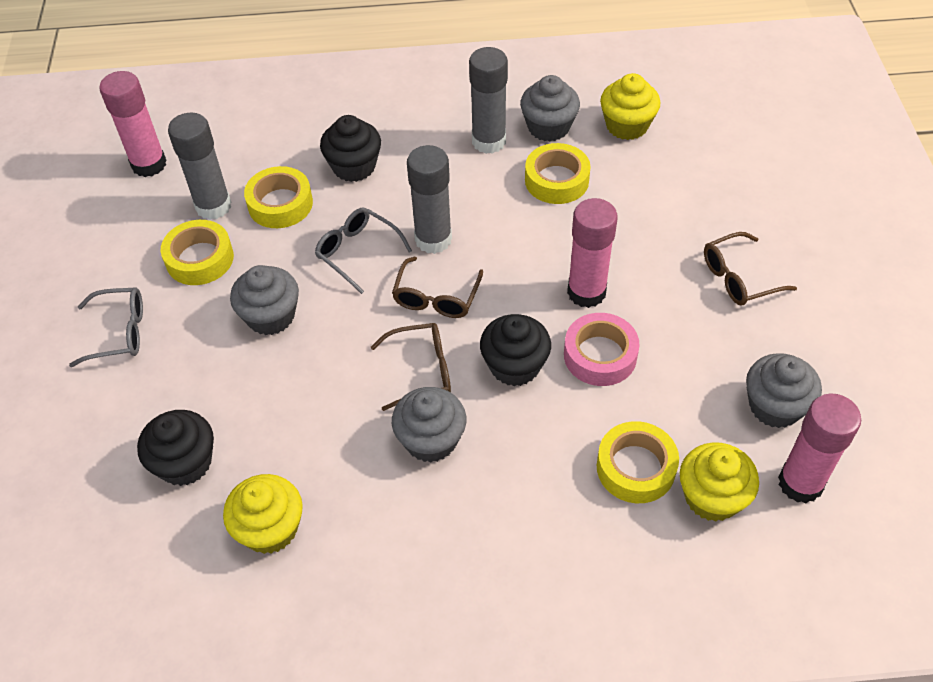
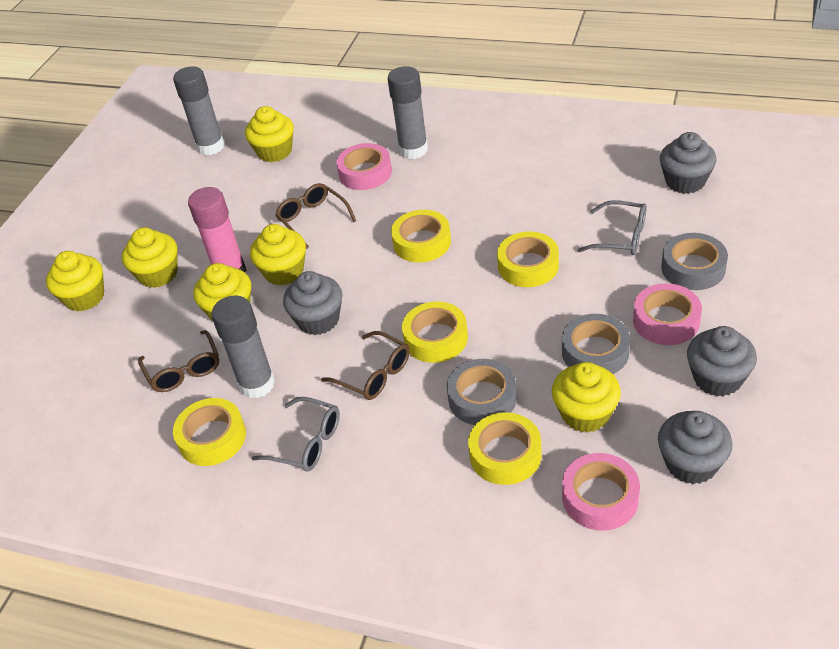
black cupcake: 3 -> 0
grey tape: 0 -> 3
pink glue stick: 3 -> 1
pink tape: 1 -> 3
yellow cupcake: 3 -> 6
yellow tape: 4 -> 5

